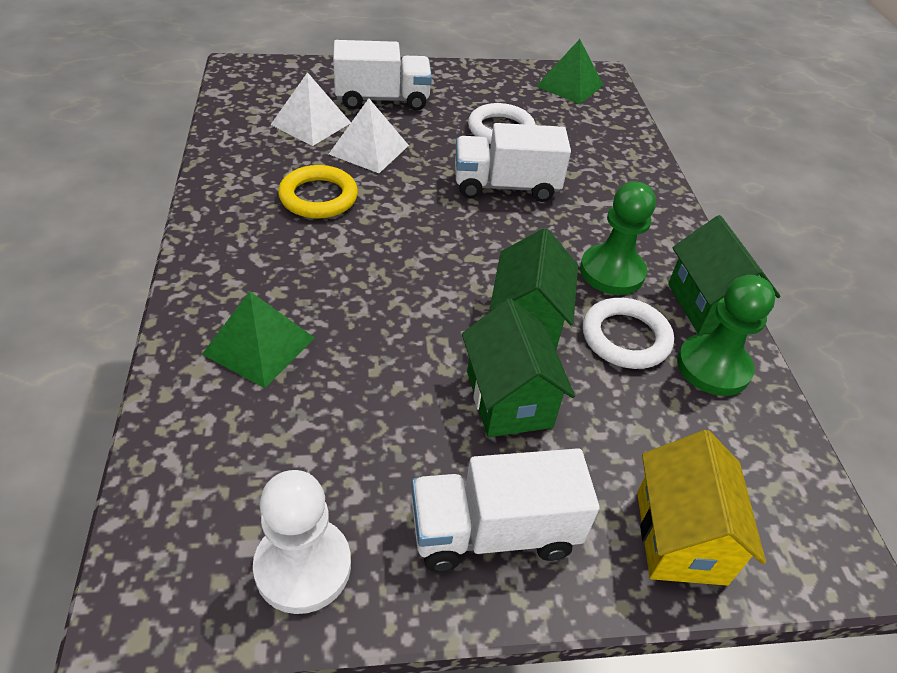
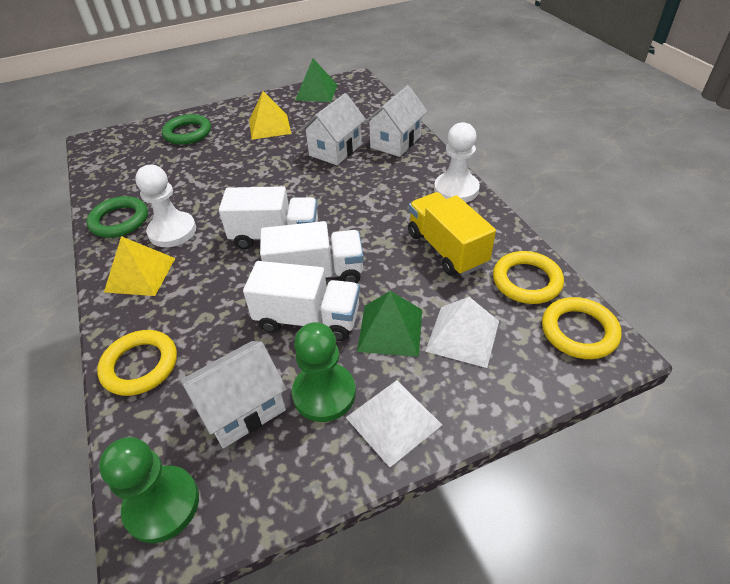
green house: 3 -> 0
green ring: 0 -> 2
white house: 0 -> 3
white pawn: 1 -> 2
white ring: 2 -> 0
yellow house: 1 -> 0
yellow pyramid: 0 -> 2
yellow ring: 1 -> 3
yellow truck: 0 -> 1

